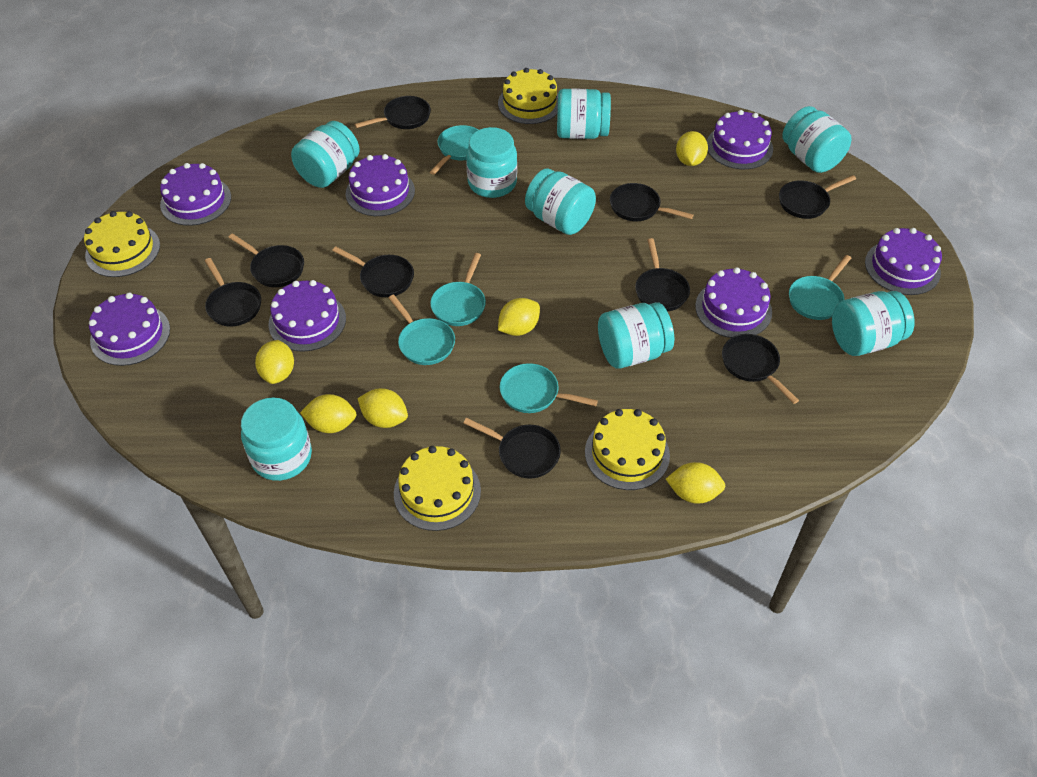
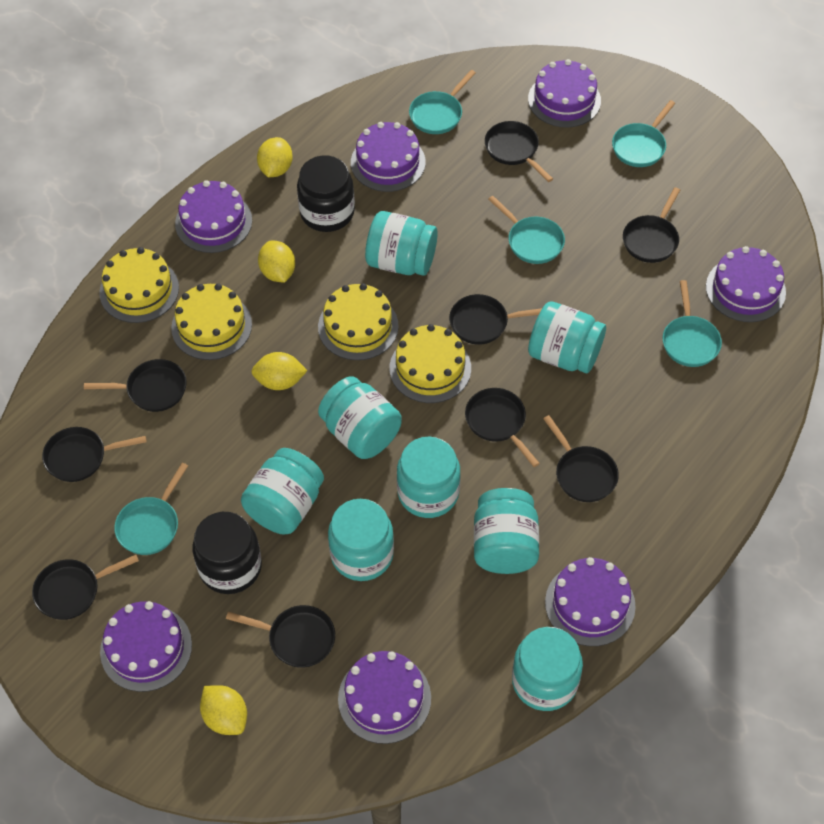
black jar: 0 -> 2
yellow lemon: 6 -> 4

